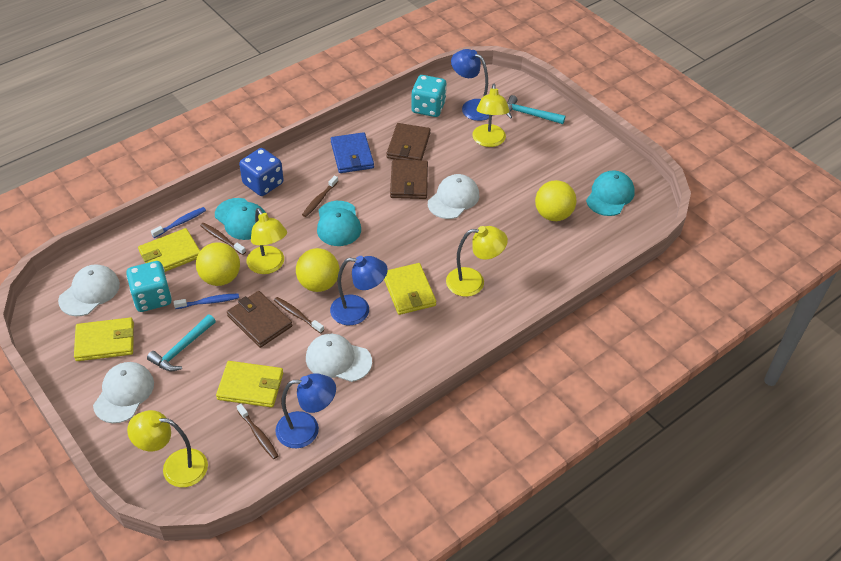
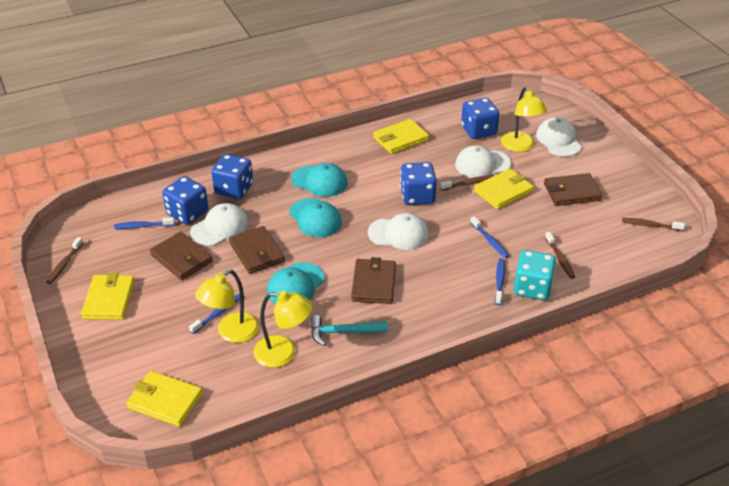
blue dice: 1 -> 4
blue lamp: 3 -> 0
blue toothbrush: 2 -> 4
blue wallet: 1 -> 0
brown wallet: 3 -> 4
turquoise dice: 2 -> 1
turquoise hammer: 2 -> 1
yellow ball: 3 -> 0
yellow lamp: 4 -> 3

